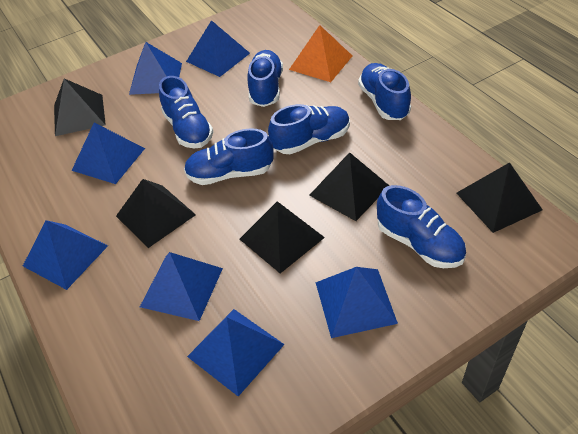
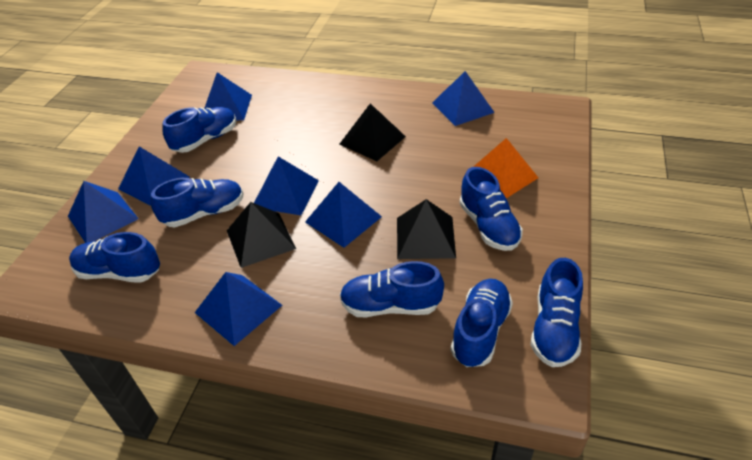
black pyramid: 5 -> 3
blue shoe: 6 -> 7

